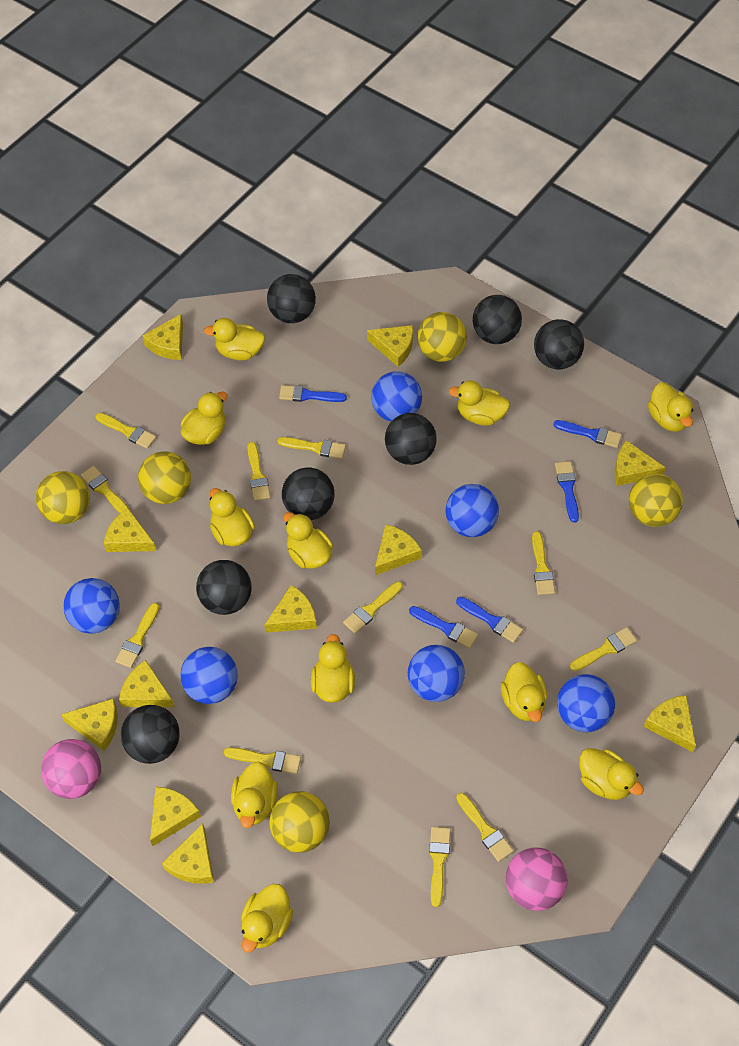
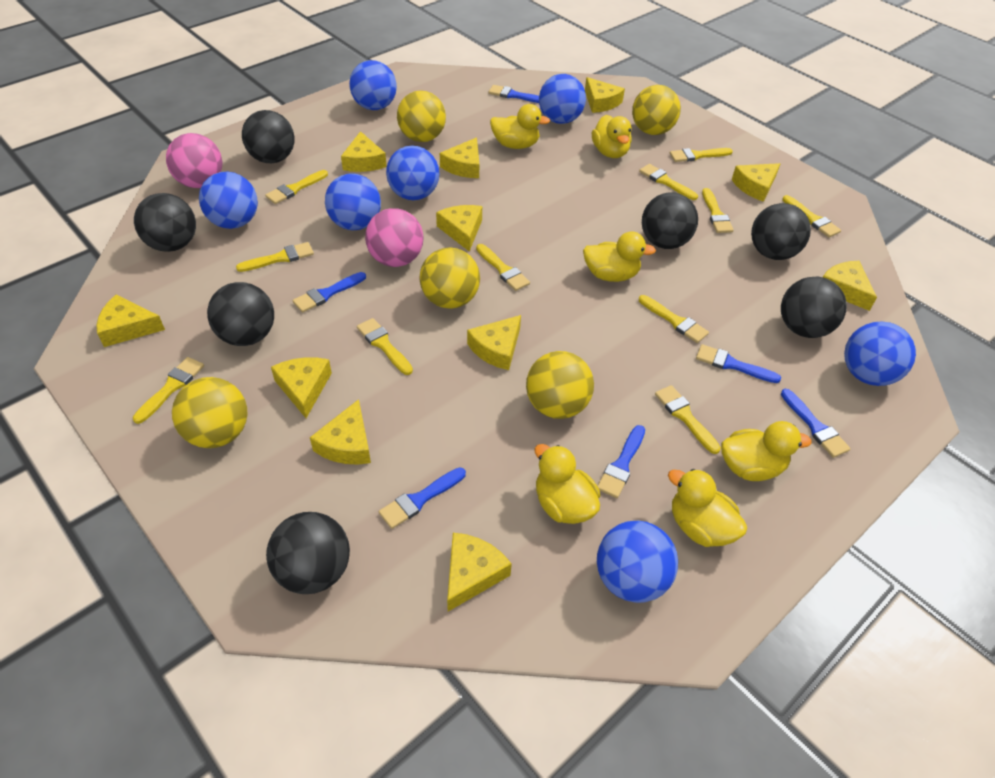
blue ball: 6 -> 7
blue brush: 5 -> 6
yellow duck: 11 -> 6

